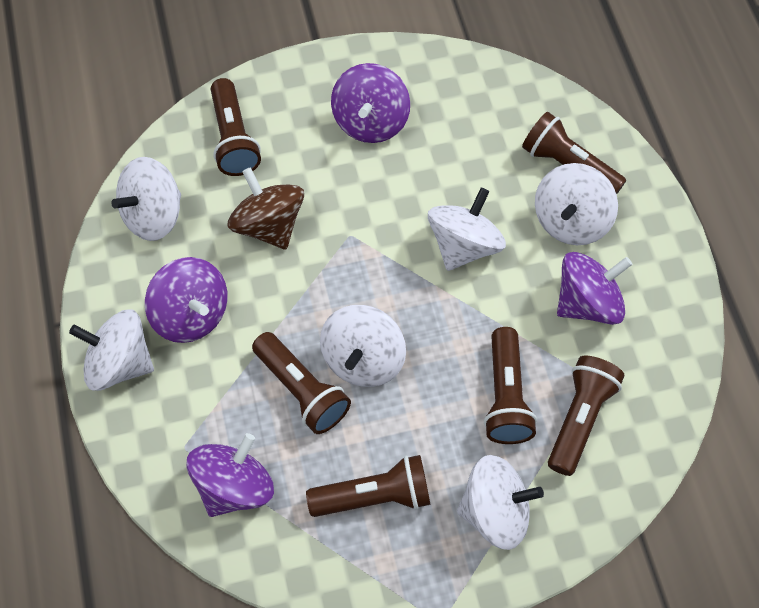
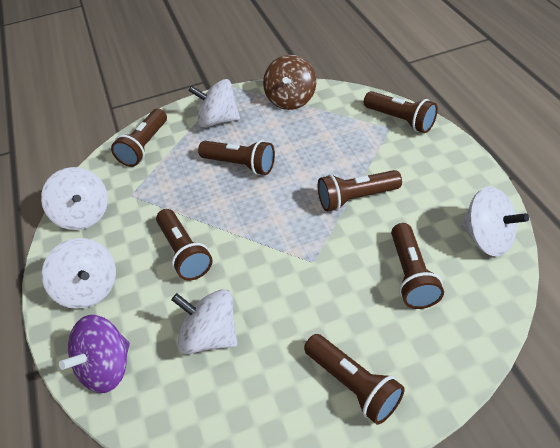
brown flashlight: 6 -> 7
purple spinning top: 4 -> 1
white spinning top: 6 -> 5

